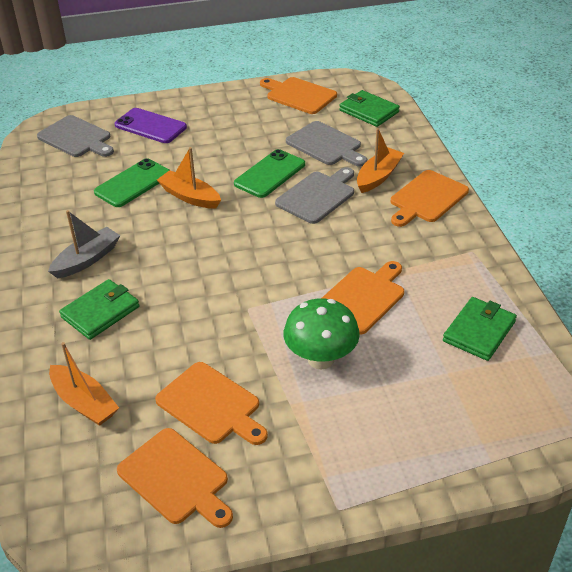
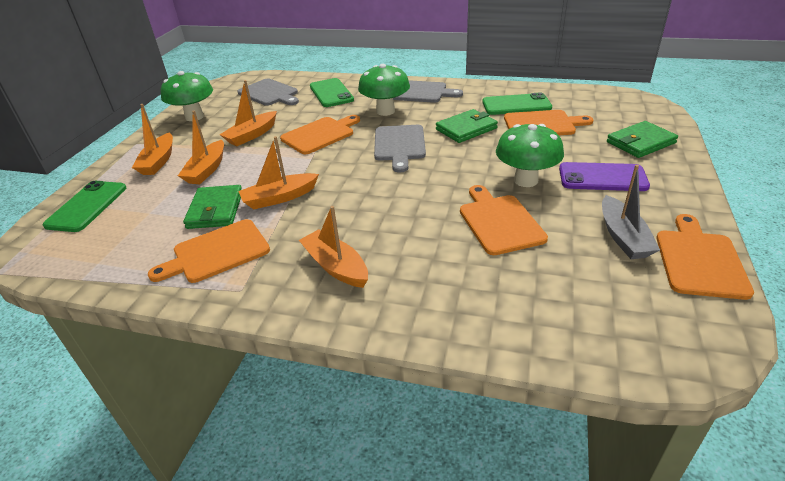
green mushroom: 1 -> 3
green phone: 2 -> 3
orange boat: 3 -> 5

